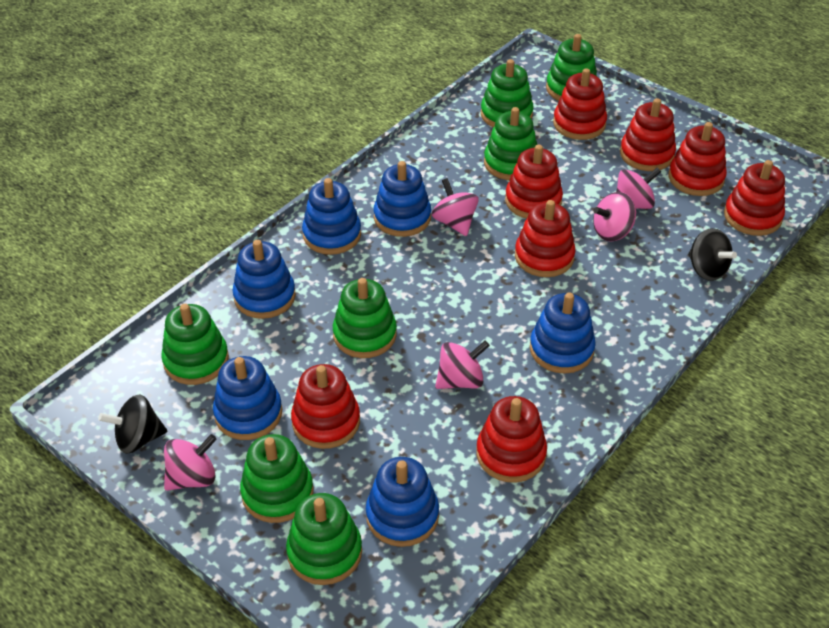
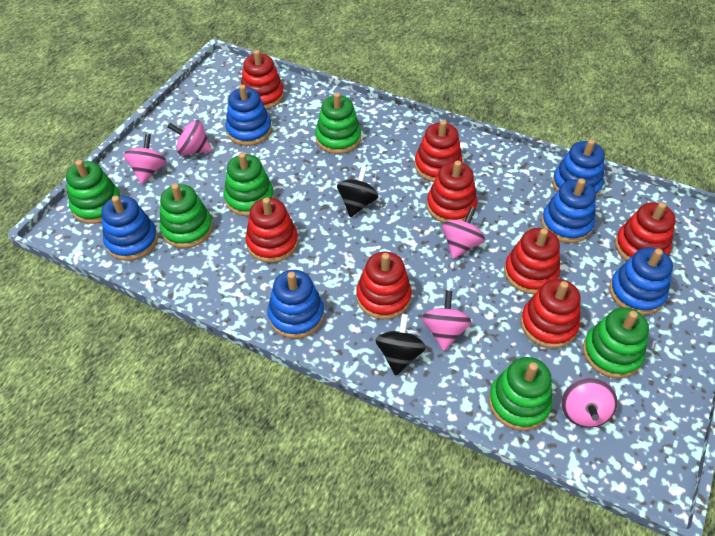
green stacking toy: 7 -> 6

